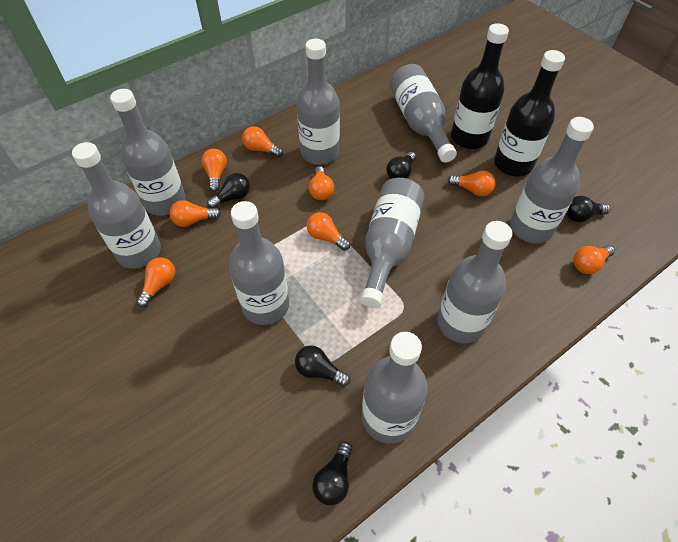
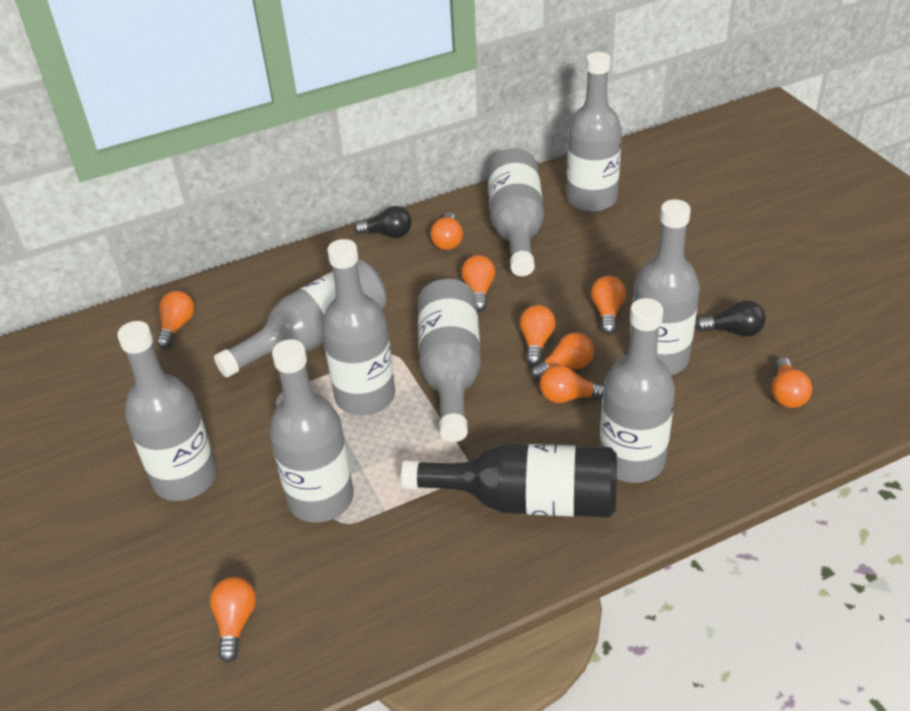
black bottle: 2 -> 1
black light bulb: 5 -> 2
orange light bulb: 8 -> 9

